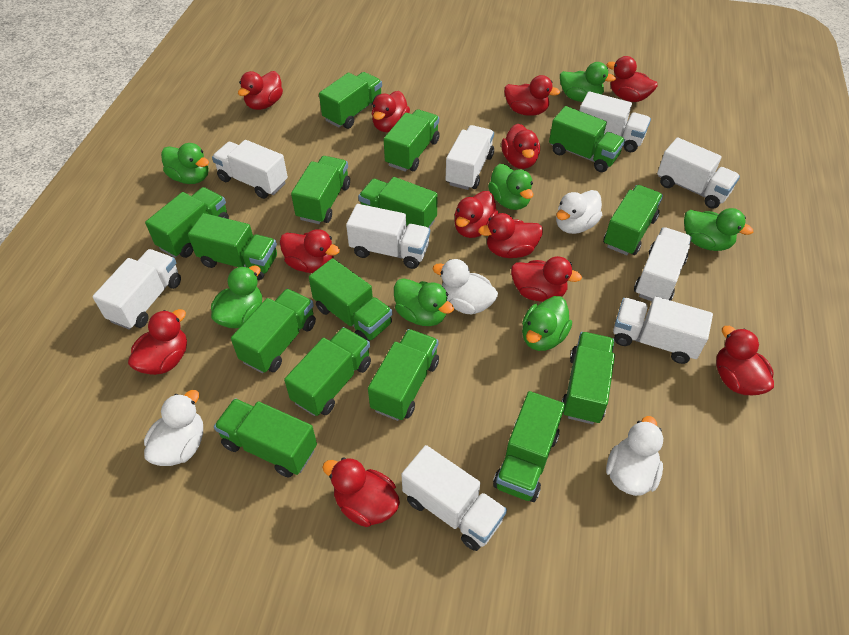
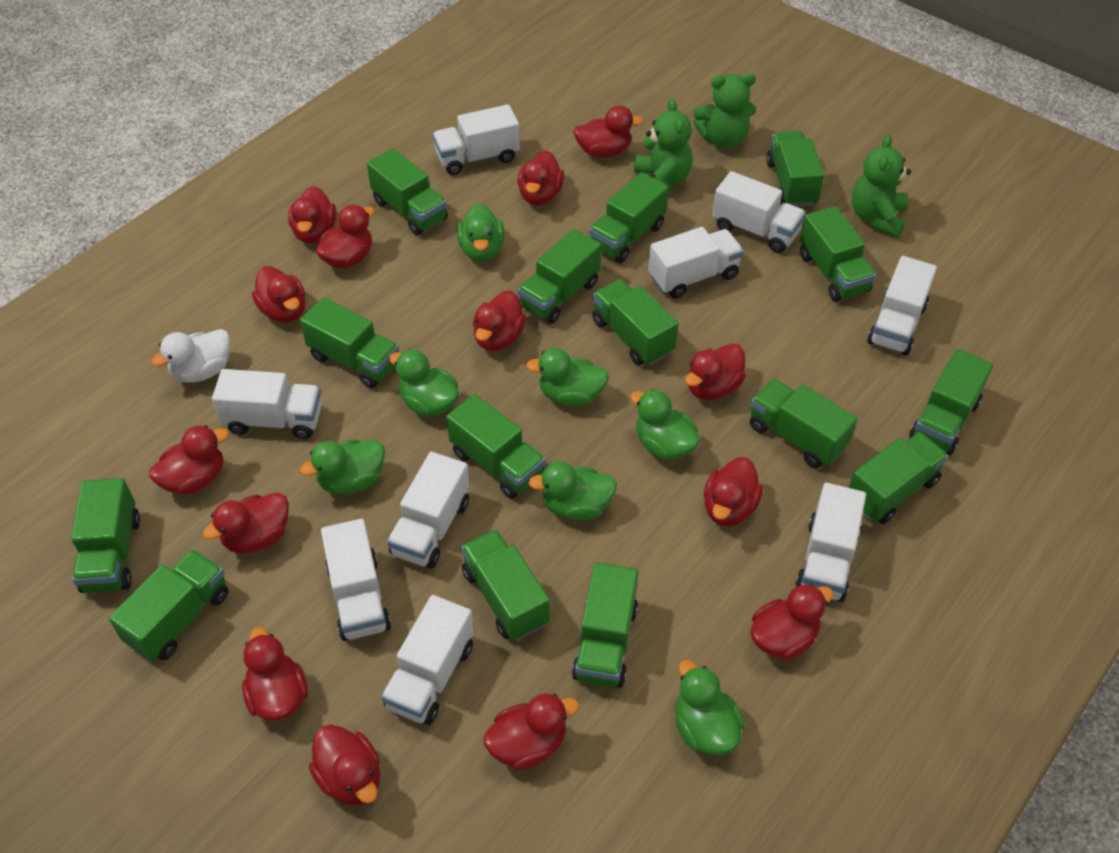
green teddy bear: 0 -> 3
red duck: 12 -> 14
white duck: 4 -> 1

